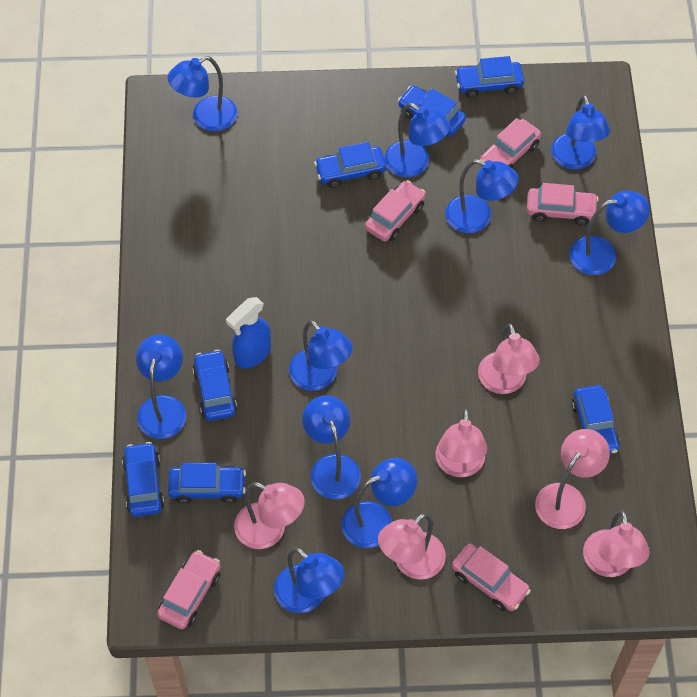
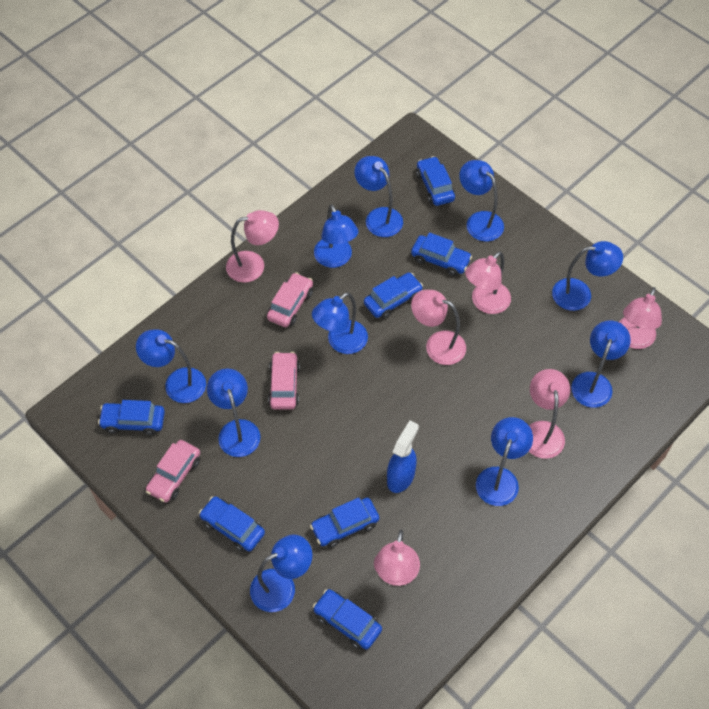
pink car: 5 -> 3

